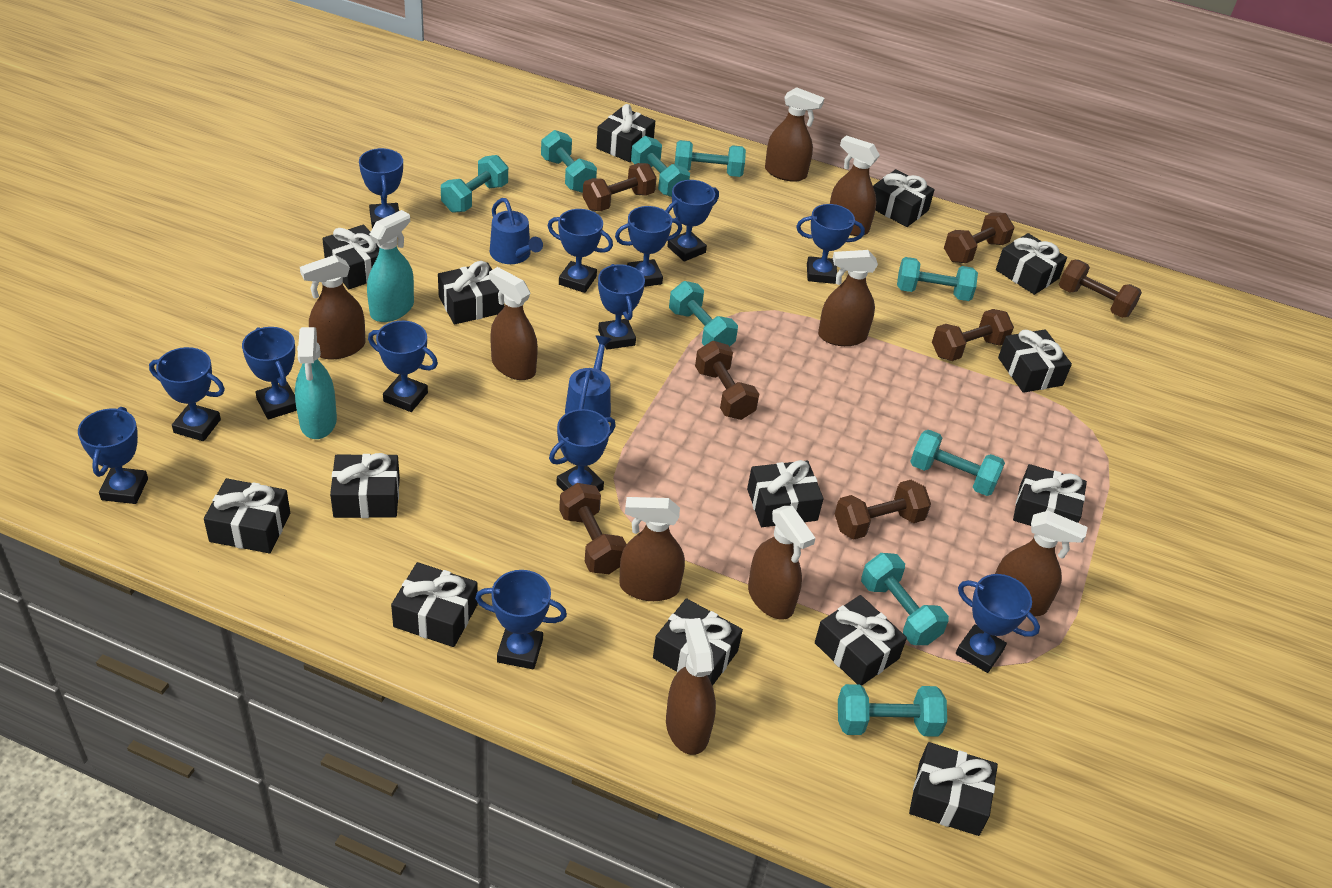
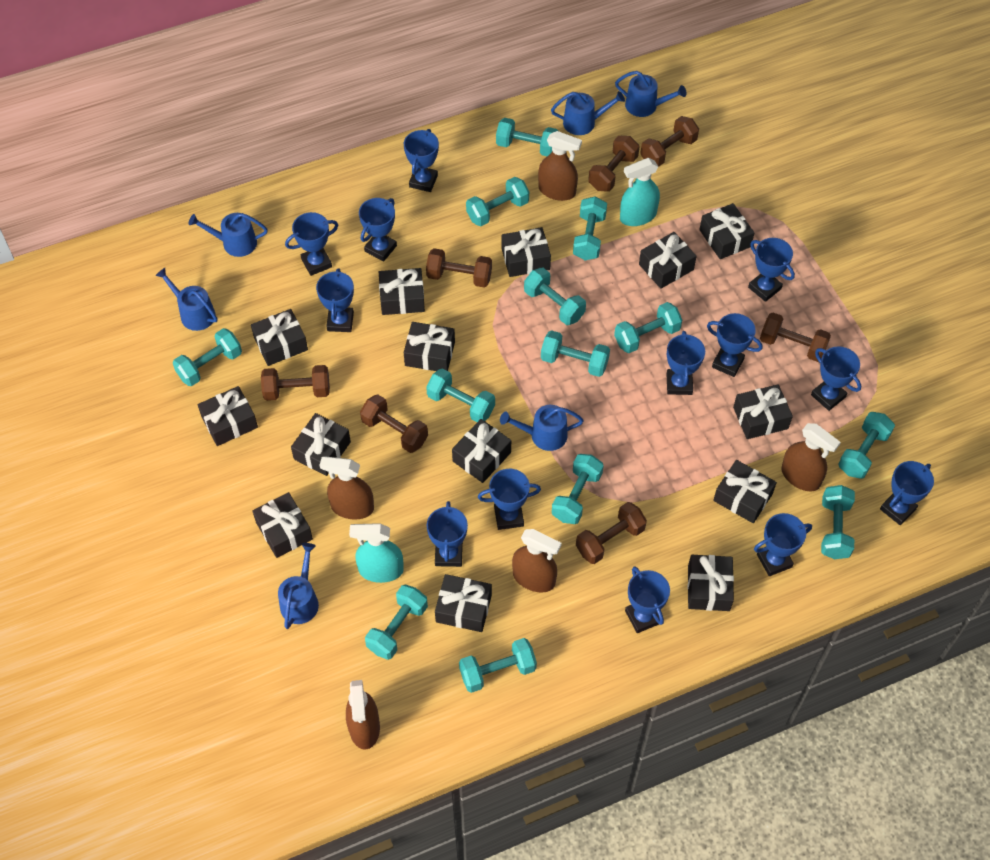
blue watering can: 2 -> 6
brown spray bottle: 9 -> 5
turquoise dumbbell: 9 -> 13

